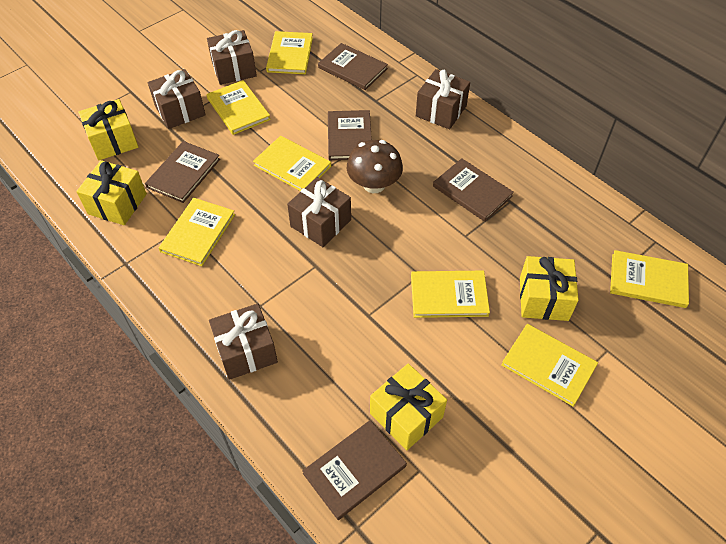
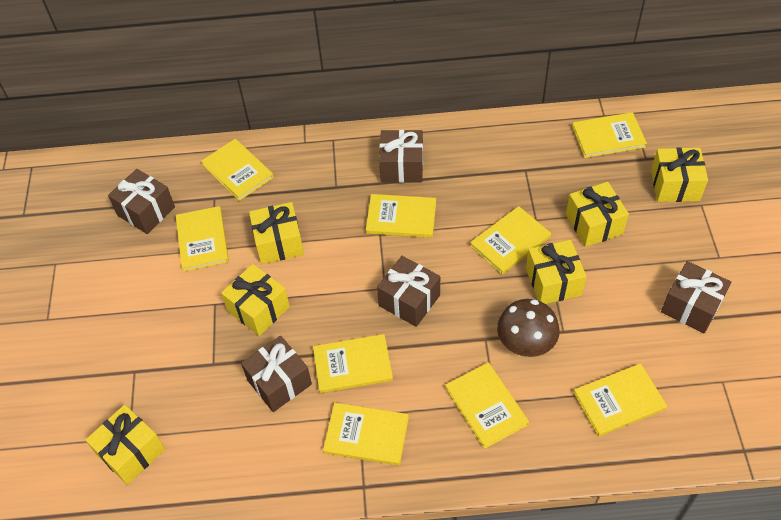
brown book: 5 -> 0
yellow book: 7 -> 9
yellow gift: 4 -> 6

